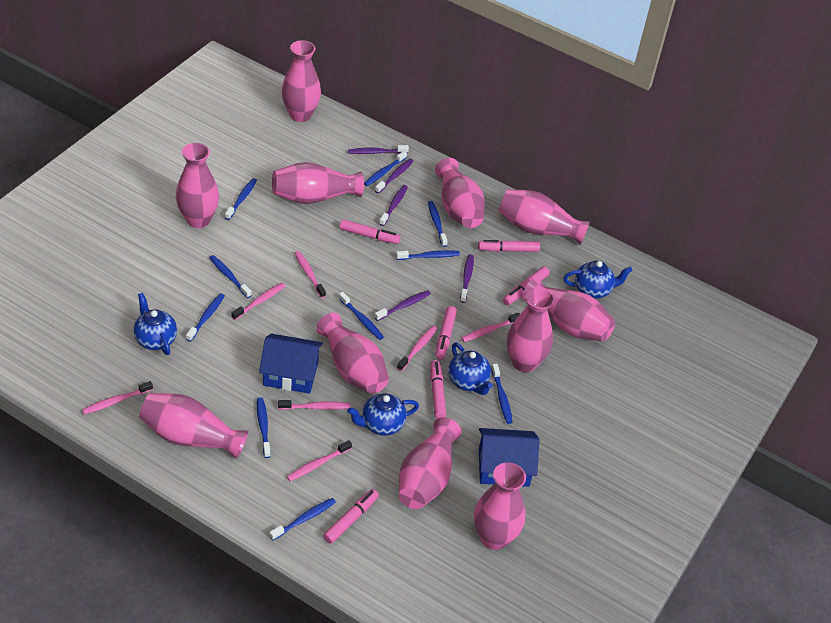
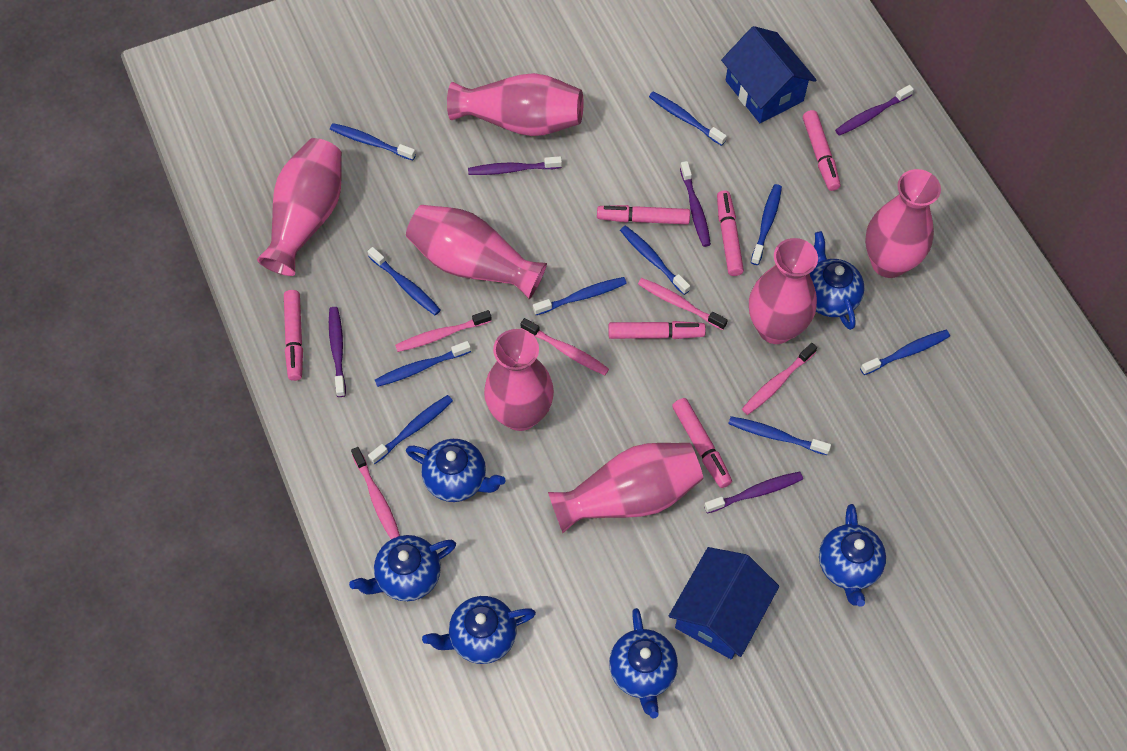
blue teapot: 4 -> 6
pink toothbrush: 7 -> 5
pink vase: 11 -> 7

